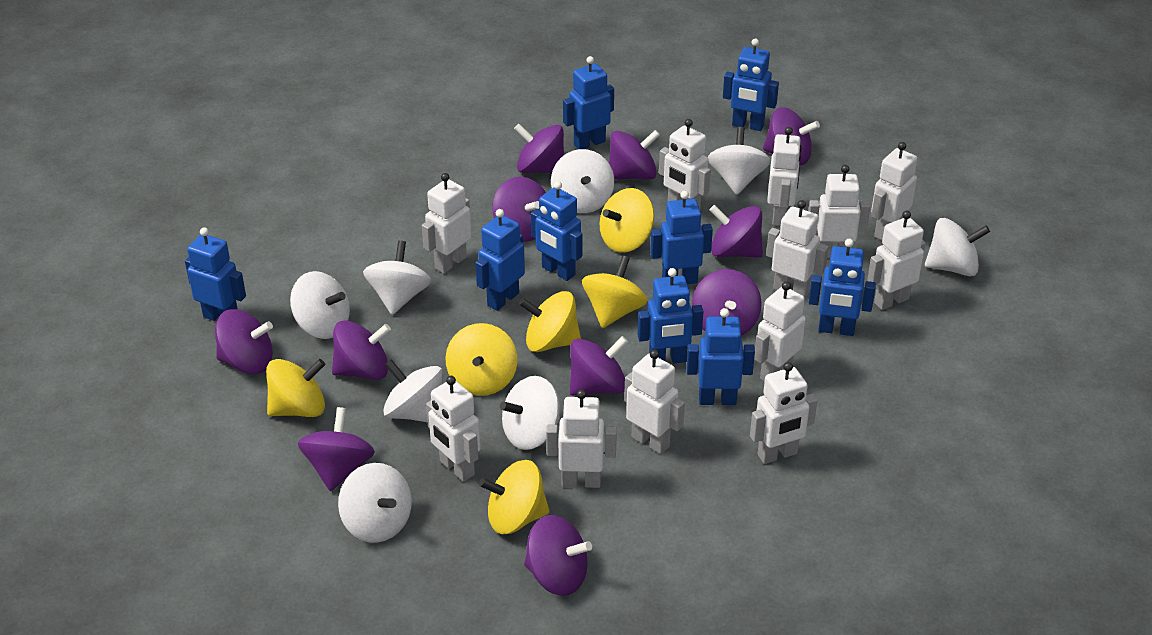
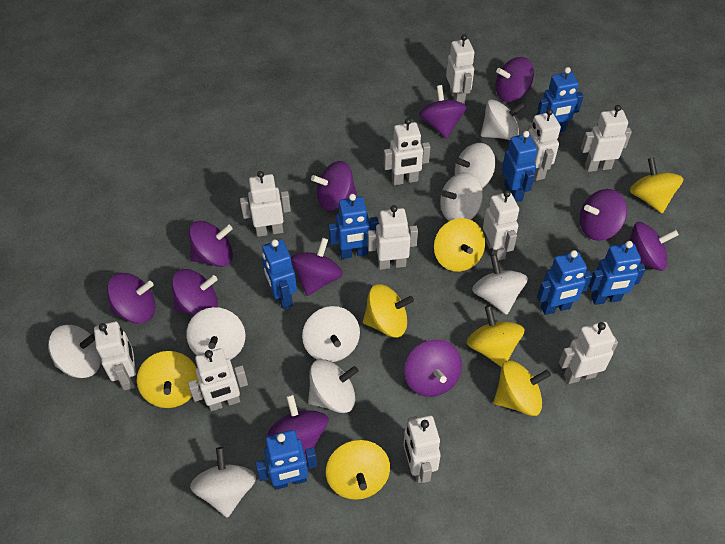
blue robot: 9 -> 7
white robot: 12 -> 11
white spinning top: 8 -> 9
yellow spinning top: 6 -> 7

